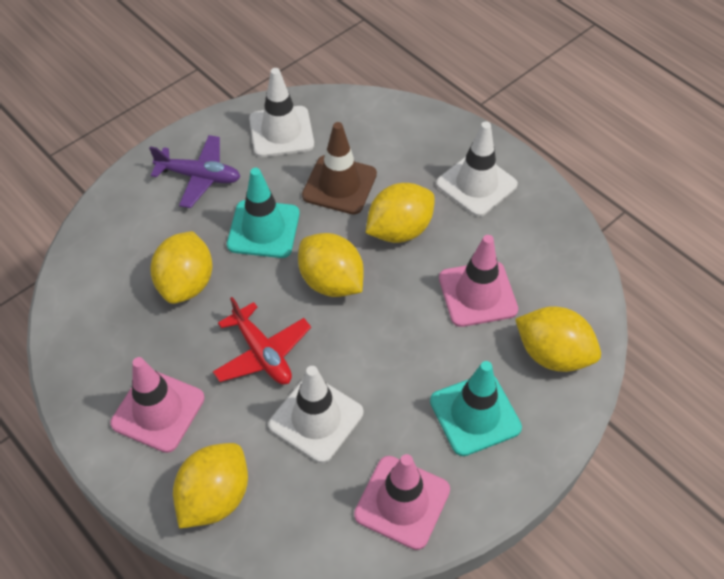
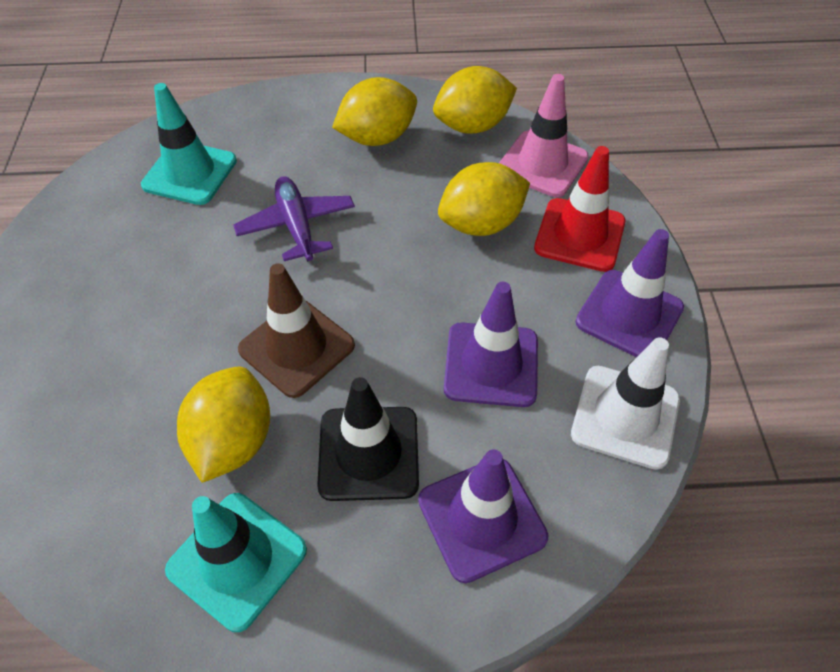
black traffic cone: 0 -> 1
pink traffic cone: 3 -> 1
purple traffic cone: 0 -> 3
red plane: 1 -> 0
red traffic cone: 0 -> 1
white traffic cone: 3 -> 1
yellow lemon: 5 -> 4

